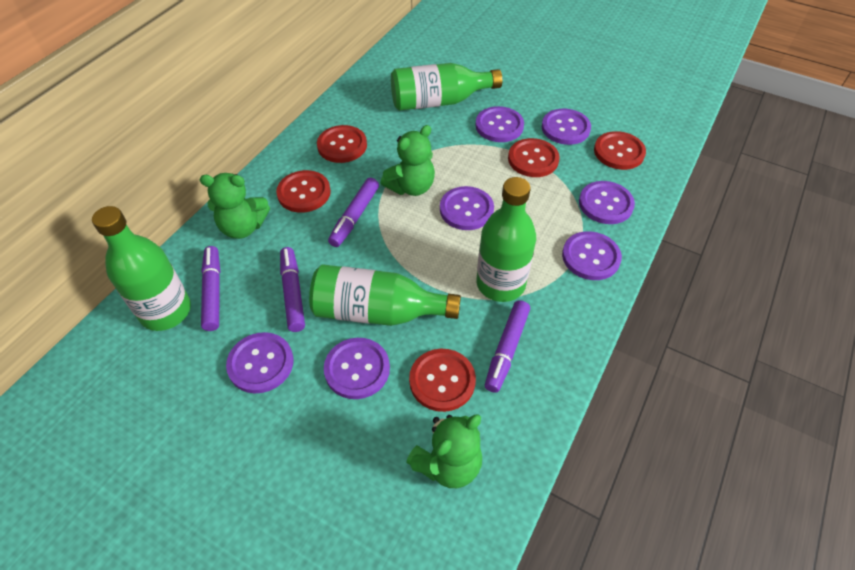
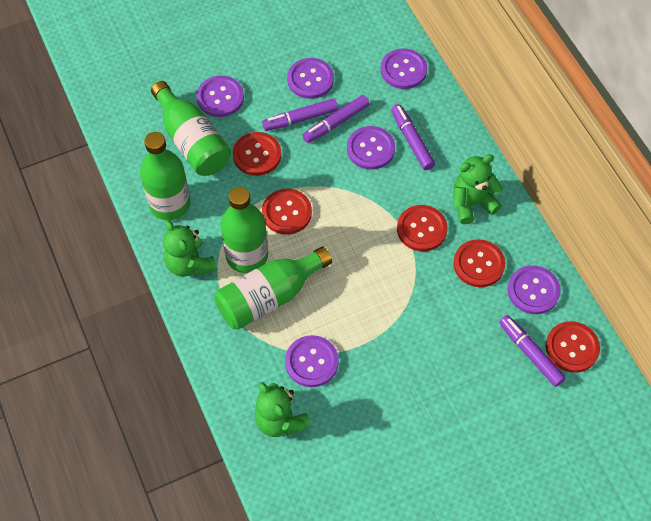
purple button: 7 -> 6

